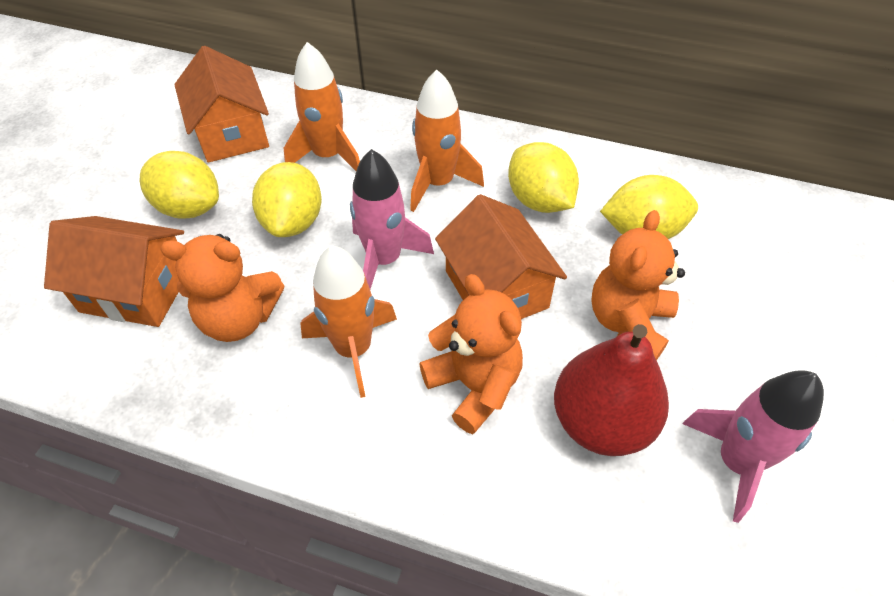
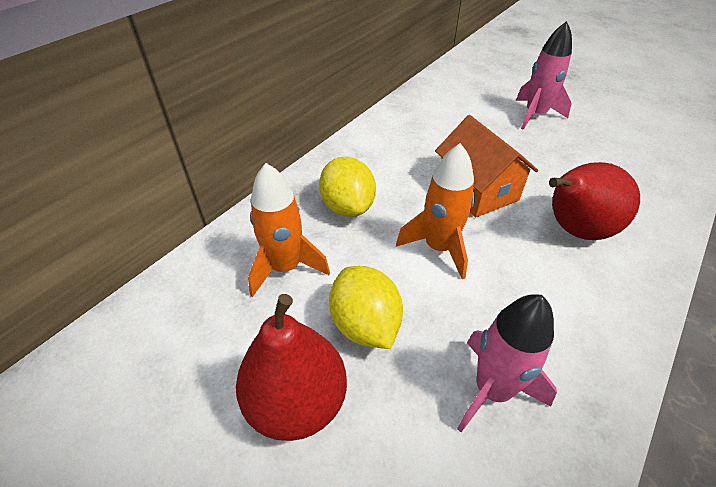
orange house: 3 -> 1
orange rocket: 3 -> 2
orange teddy bear: 3 -> 0
red pear: 1 -> 2
yellow lemon: 4 -> 2

